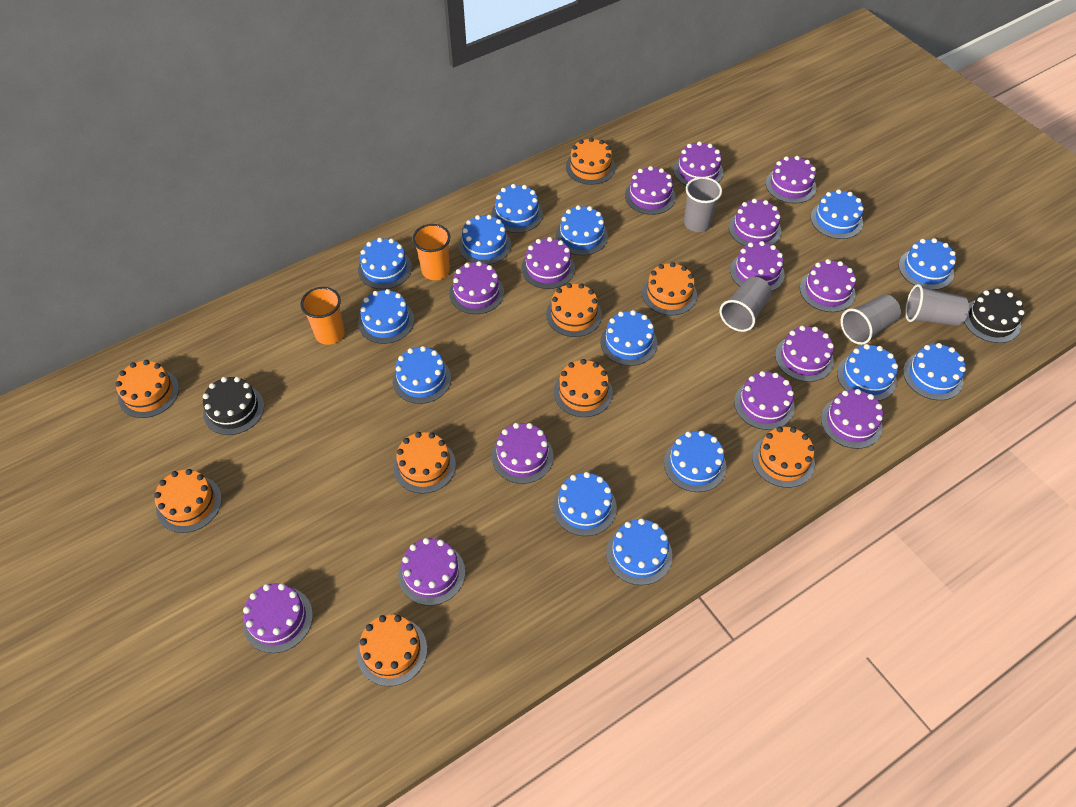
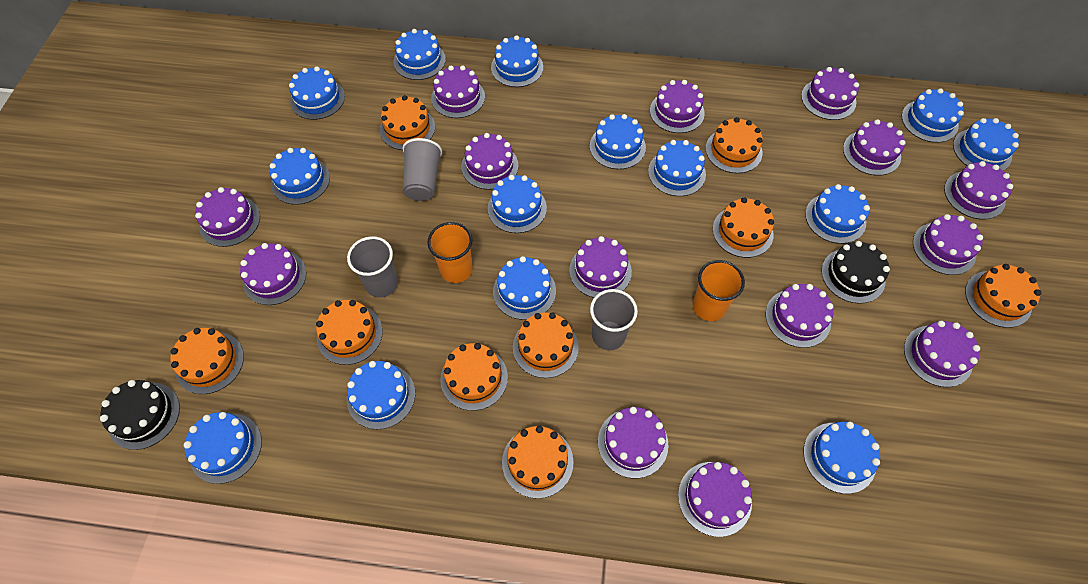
grey cup: 4 -> 3

